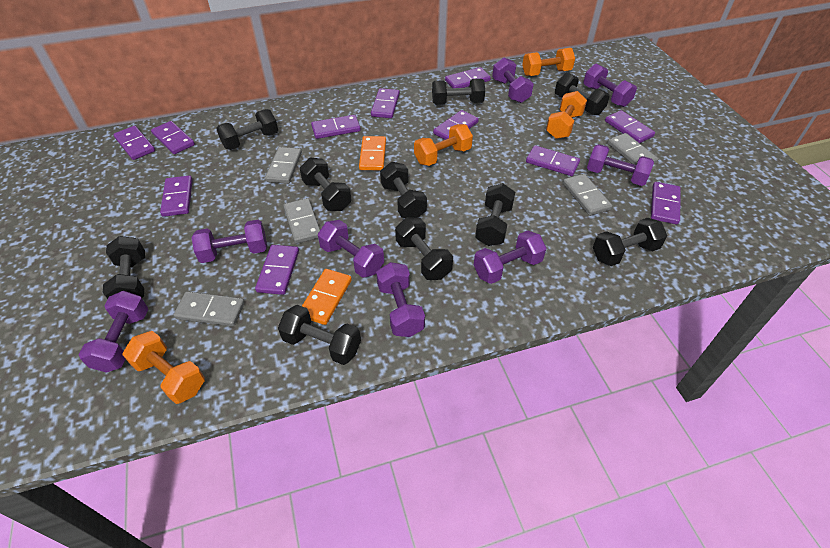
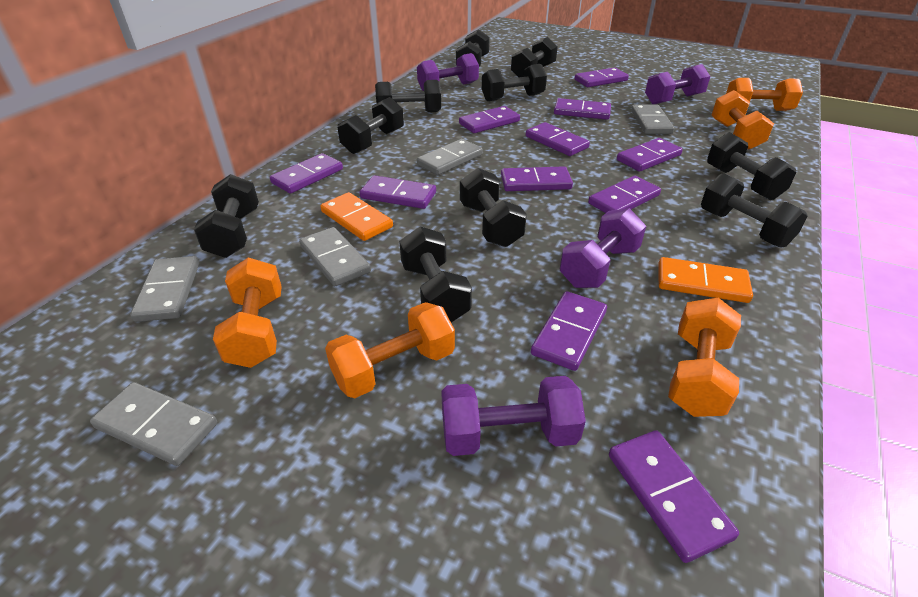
orange dumbbell: 4 -> 5
purple dumbbell: 8 -> 4

